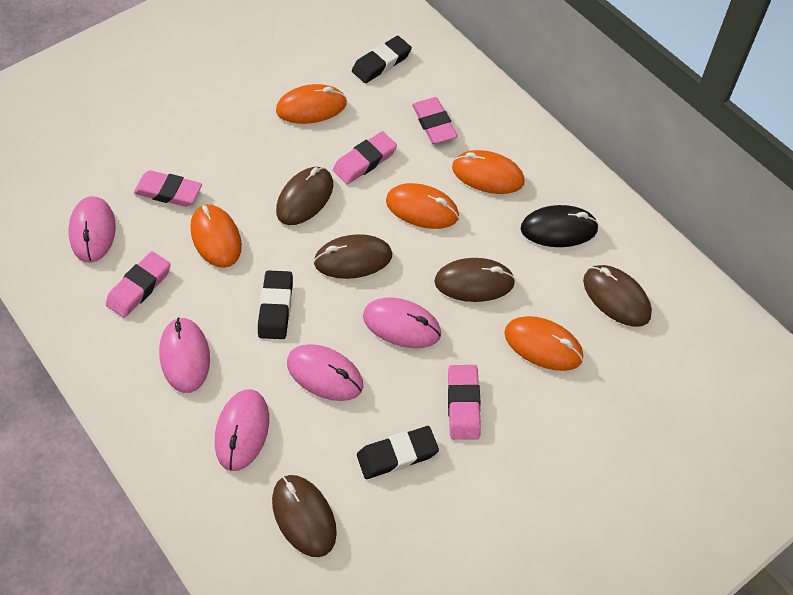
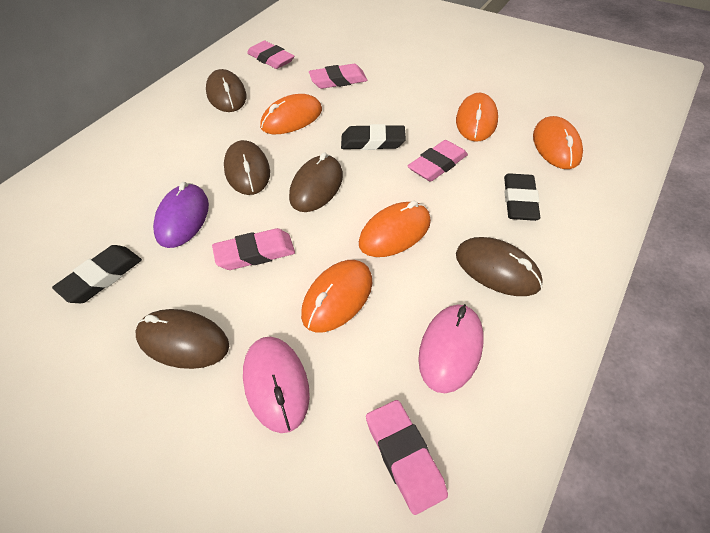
black mouse: 1 -> 0
pink mouse: 5 -> 2
purple mouse: 0 -> 1

